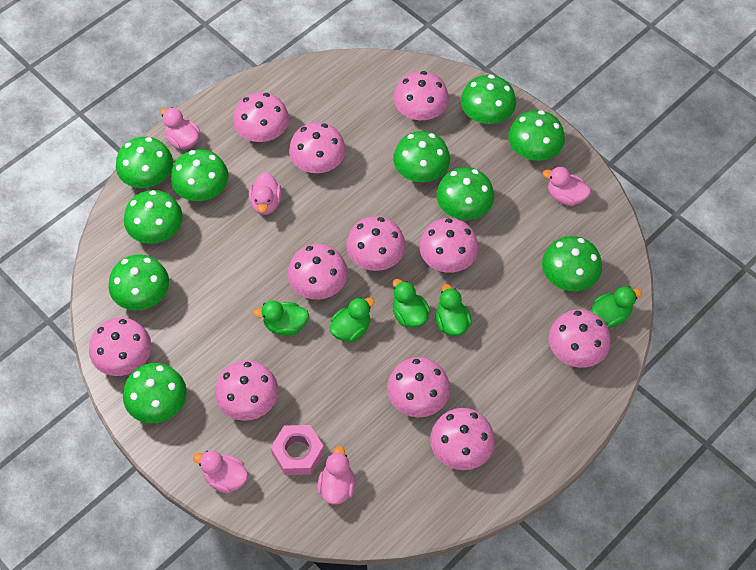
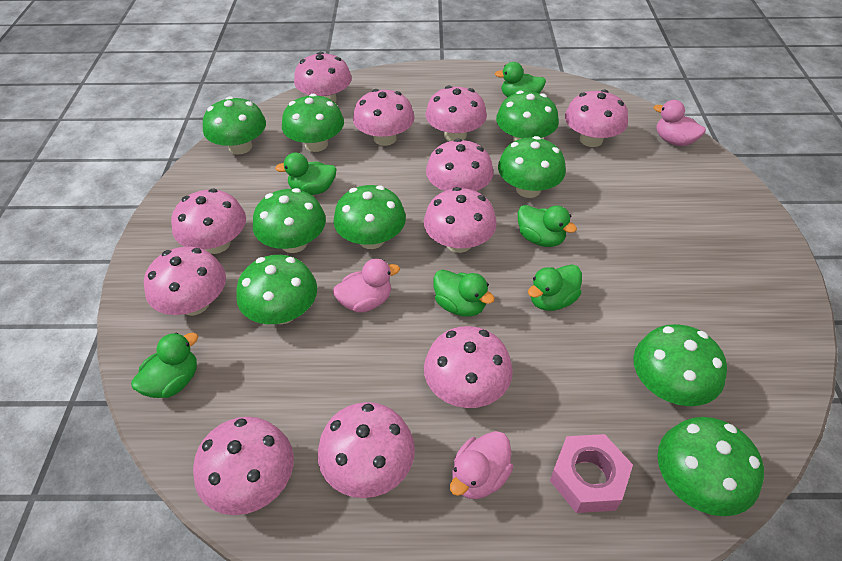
green duck: 5 -> 6
green mushroom: 10 -> 9
pink duck: 5 -> 3

